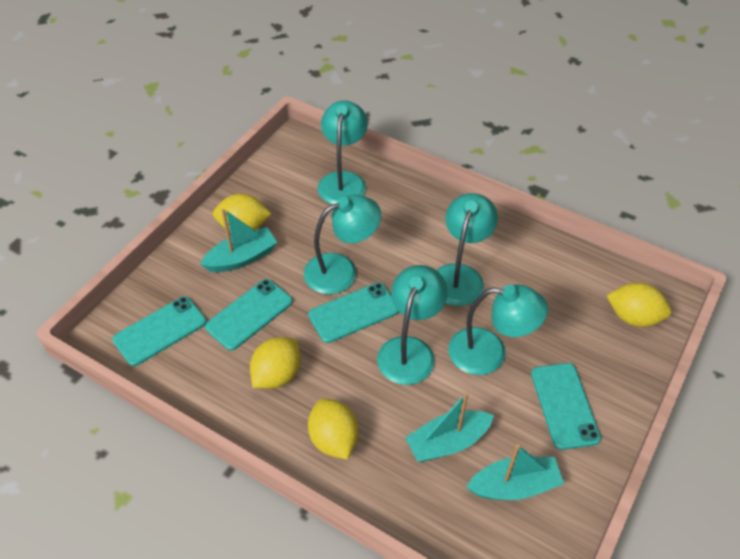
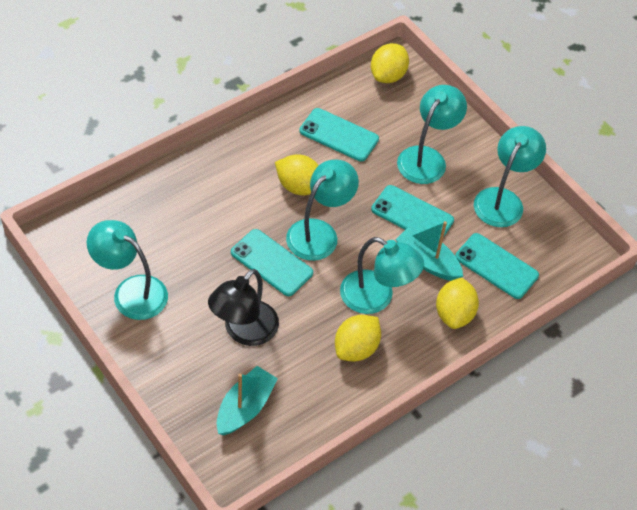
black lamp: 0 -> 1
turquoise boat: 3 -> 2

